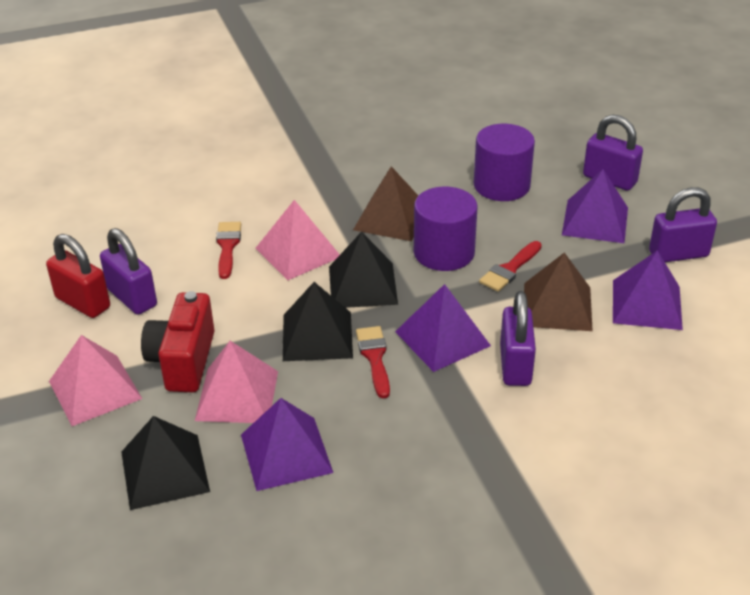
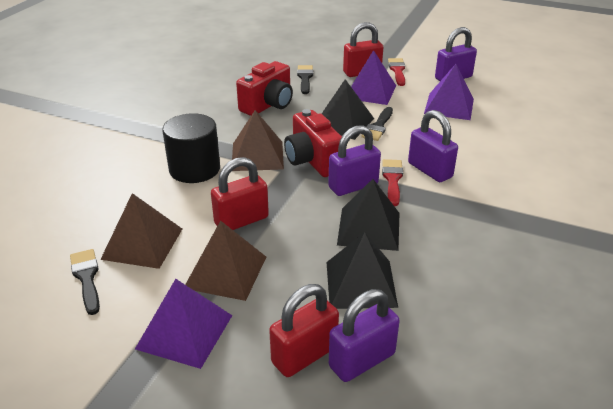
black brush: 0 -> 3
black cylinder: 0 -> 1
brown pyramid: 2 -> 3
pink pyramid: 3 -> 0
purple cylinder: 2 -> 0
purple pyramid: 4 -> 3
red brush: 3 -> 2
red camera: 1 -> 2
red padlock: 1 -> 3

